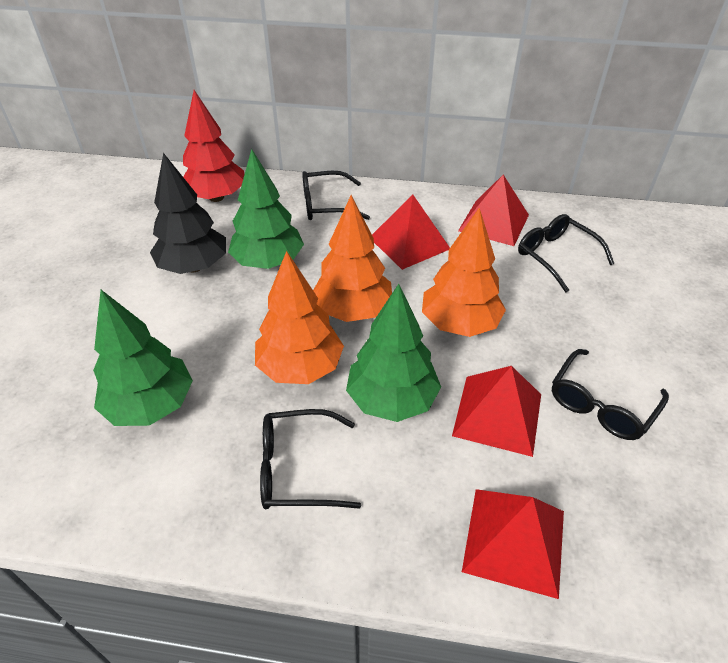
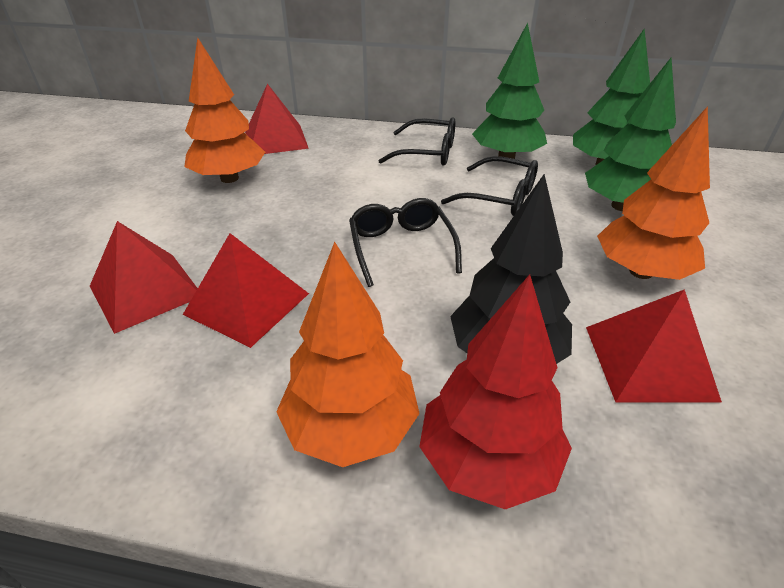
black glasses: 4 -> 3

